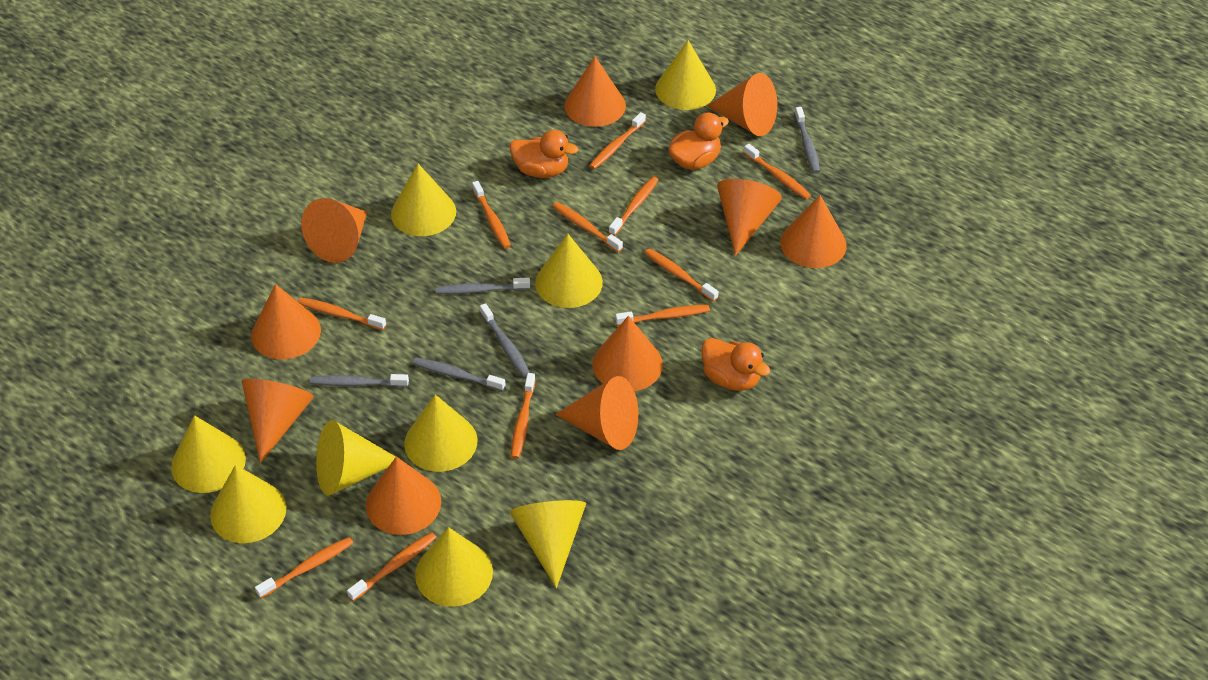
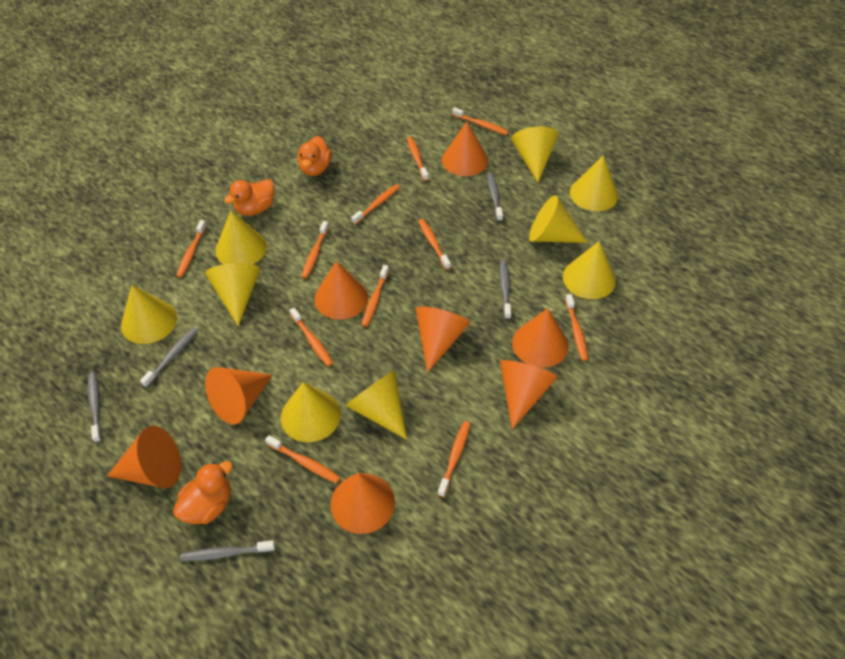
orange cone: 10 -> 8

